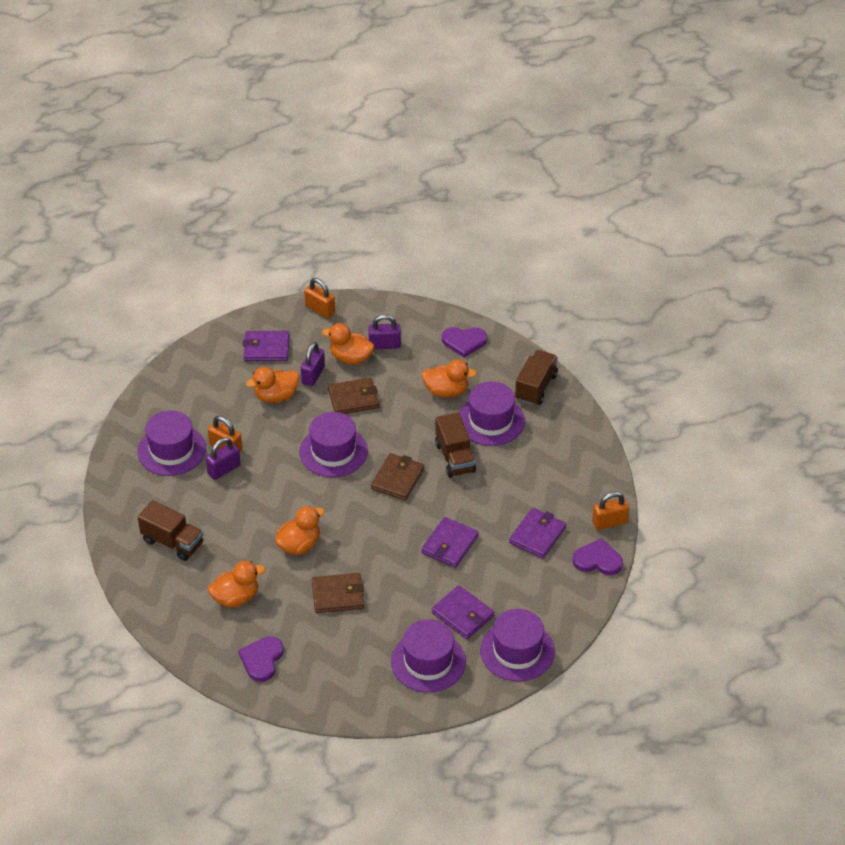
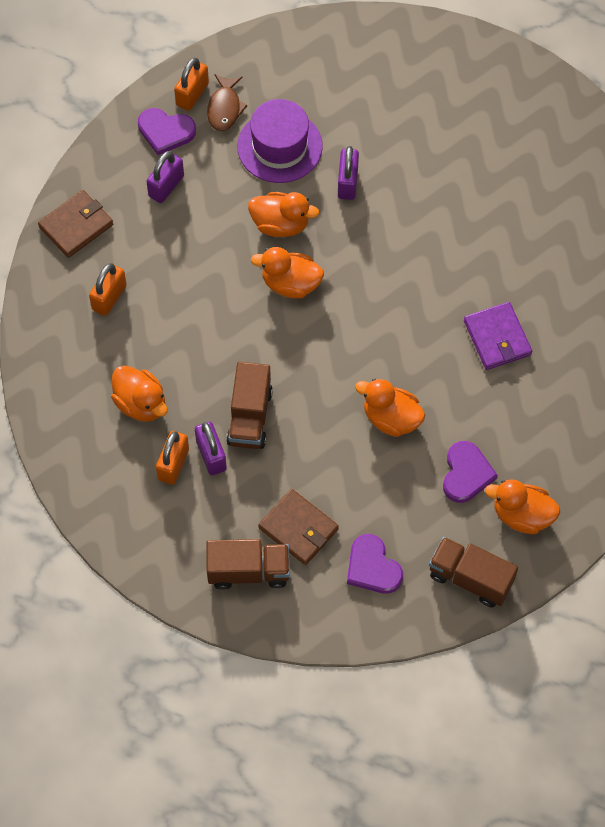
brown fish: 0 -> 1
brown wallet: 3 -> 2
purple hat: 5 -> 1
purple wallet: 4 -> 1

